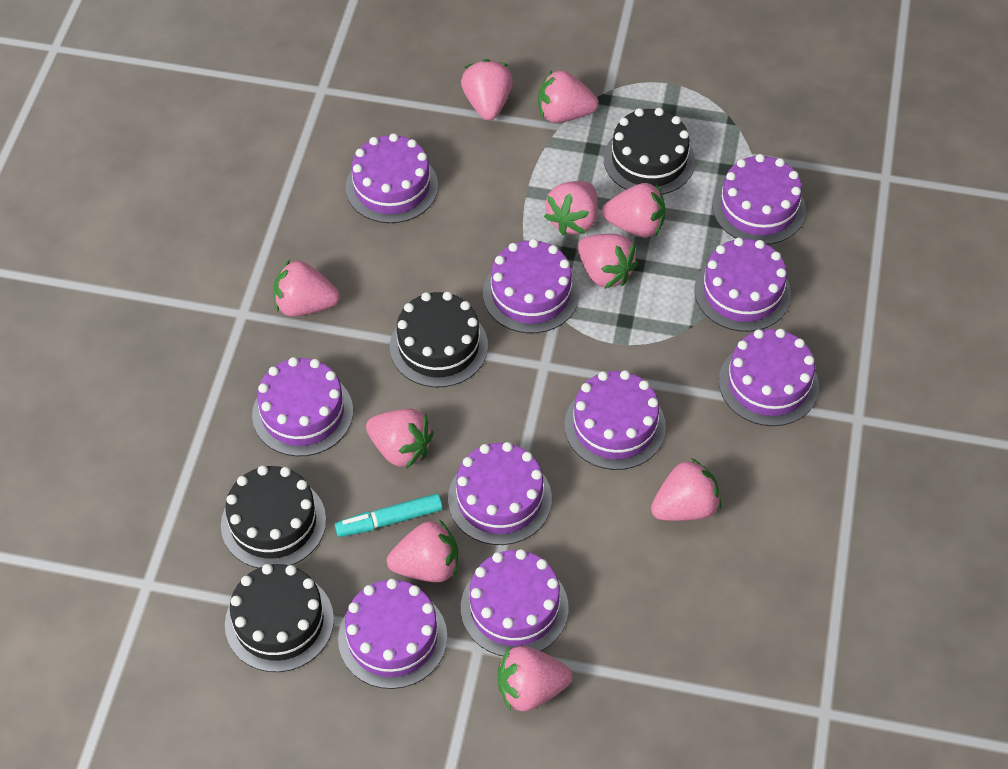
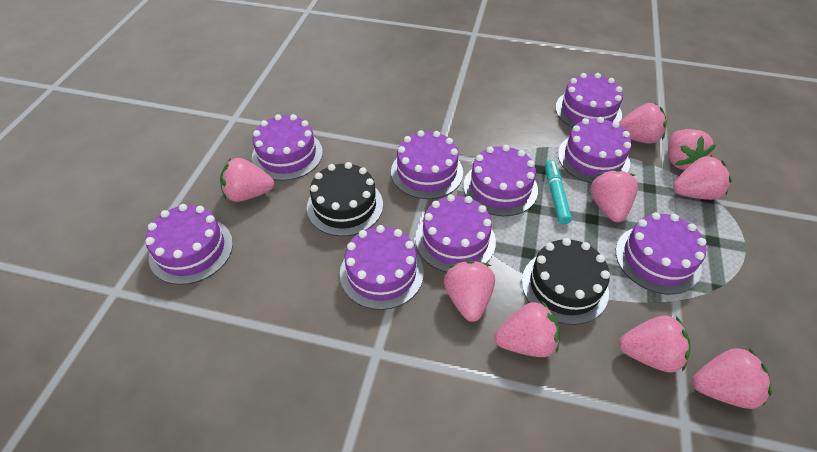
black cake: 4 -> 2
pink strawberry: 10 -> 9
purple cake: 10 -> 9

